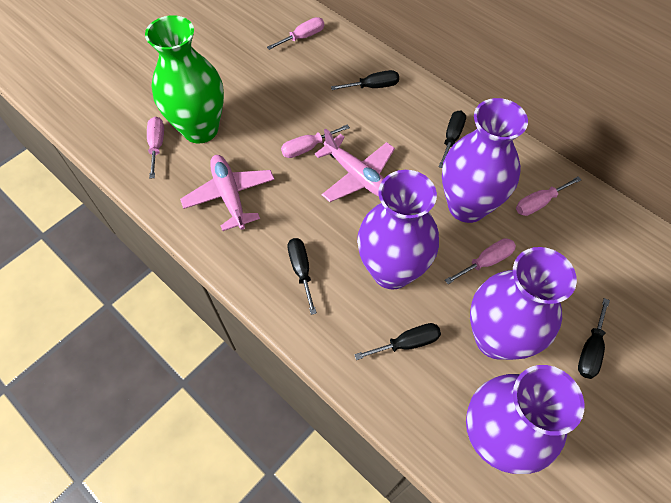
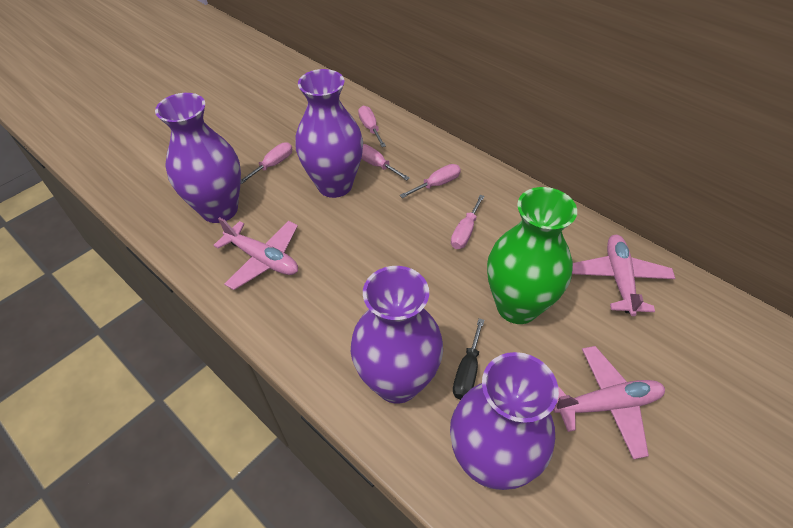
black screwdriver: 5 -> 1
pink plane: 2 -> 3

